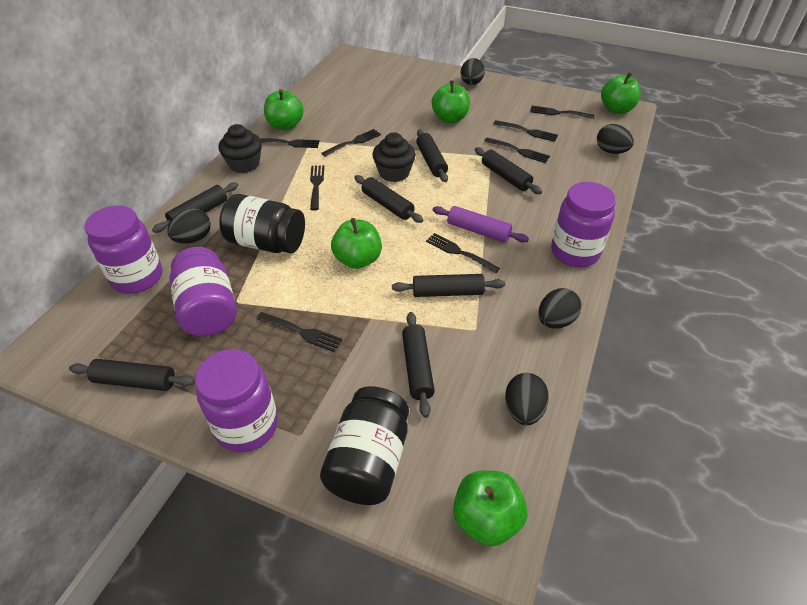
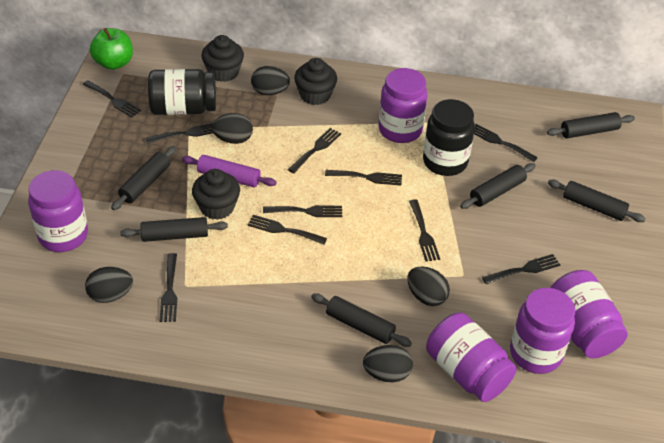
black cupcake: 2 -> 3
black fork: 8 -> 10
black rolling pin: 7 -> 6
green apple: 5 -> 1
purple jar: 4 -> 5

